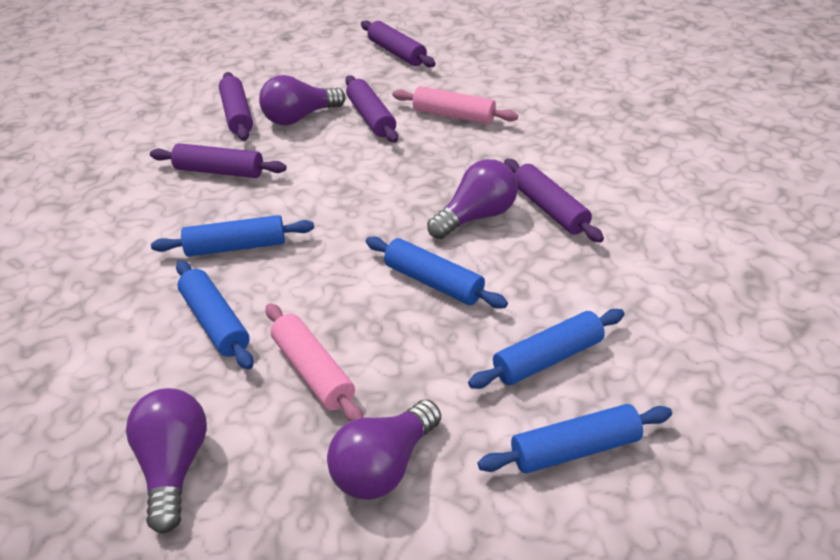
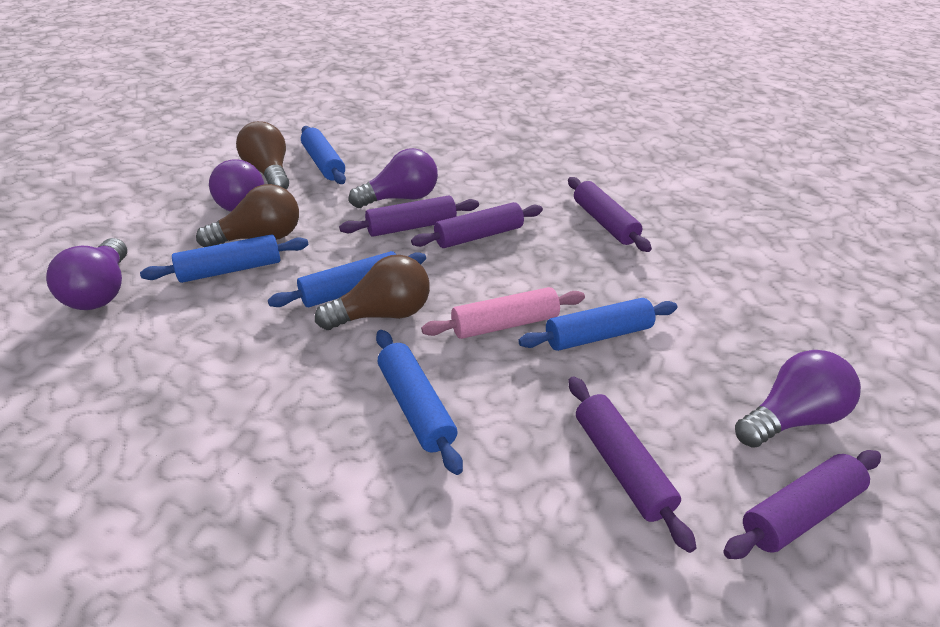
brown light bulb: 0 -> 3
pink rolling pin: 2 -> 1

